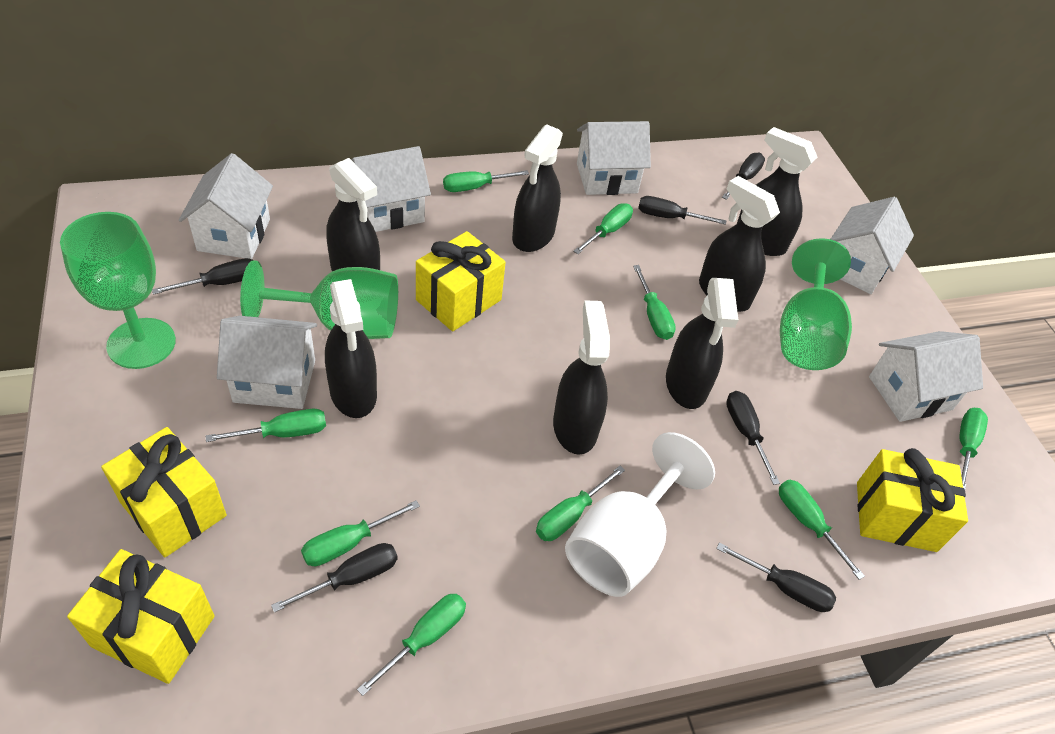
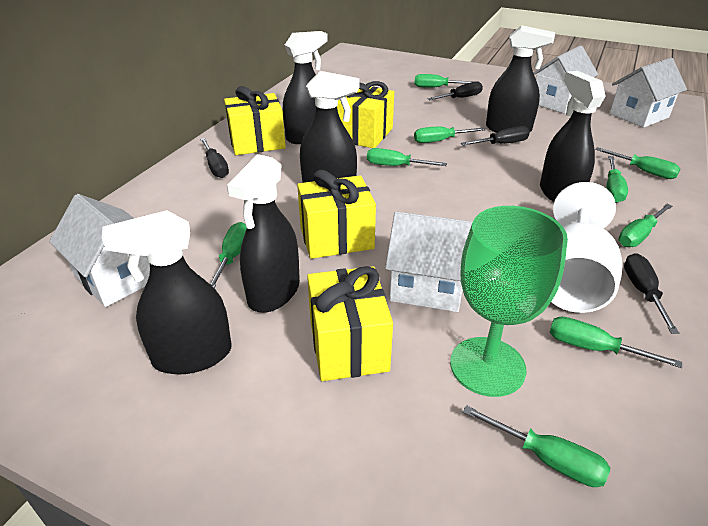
black screwdriver: 6 -> 4
black spray bottle: 7 -> 6
green goblet: 3 -> 1
white house: 6 -> 4

